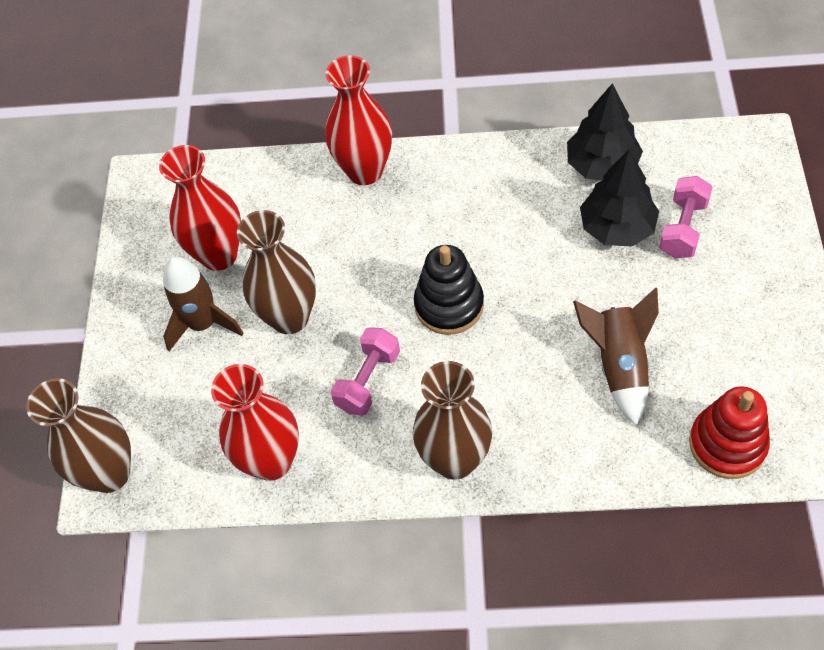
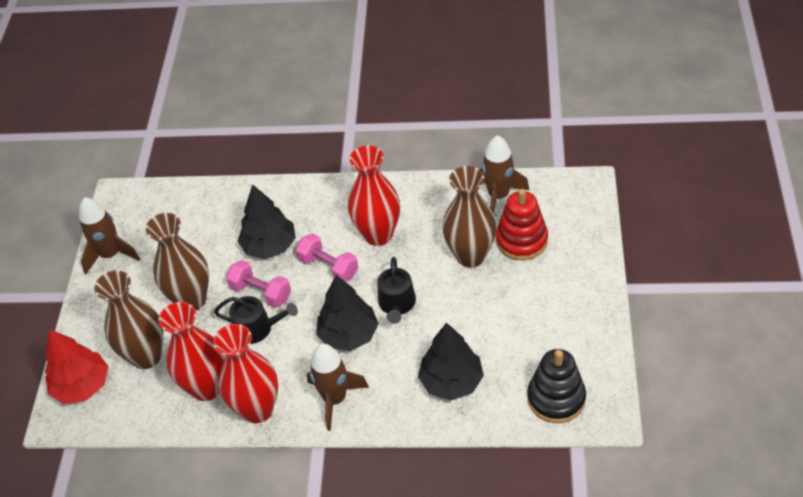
black tree: 2 -> 3
black watering can: 0 -> 2
brown rocket: 2 -> 3
red tree: 0 -> 1

